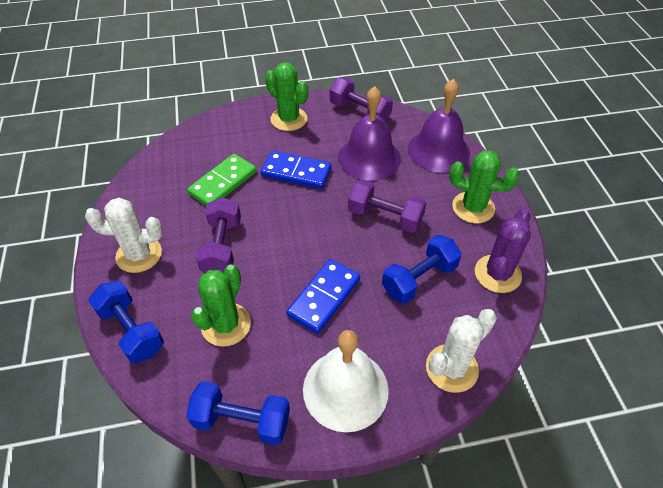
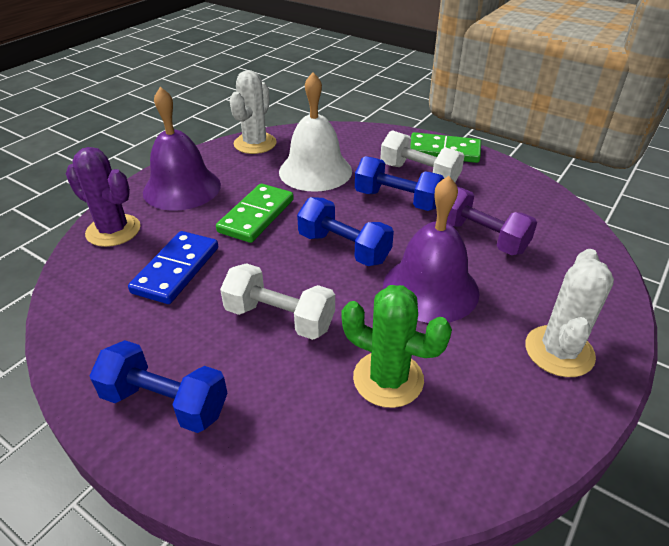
blue domino: 2 -> 1
green cactus: 3 -> 1
green domino: 1 -> 2
purple dumbbell: 3 -> 1
white dumbbell: 0 -> 2

